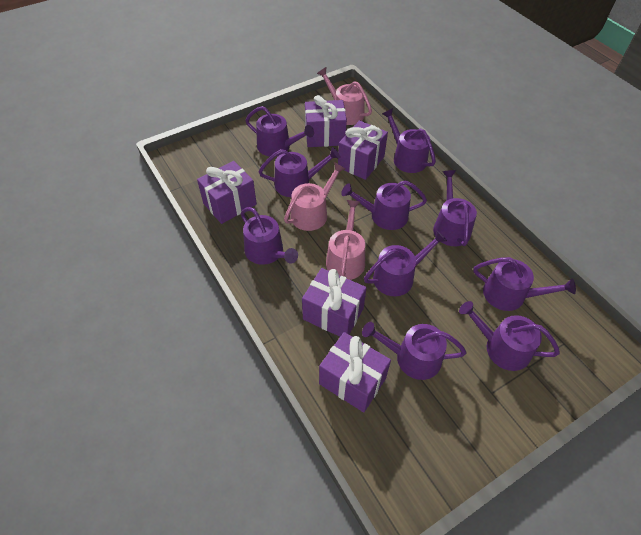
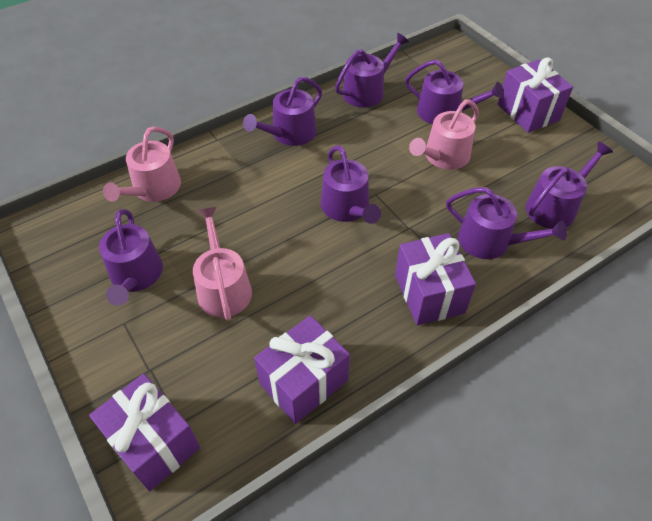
purple gift: 5 -> 4
purple watering can: 10 -> 7

